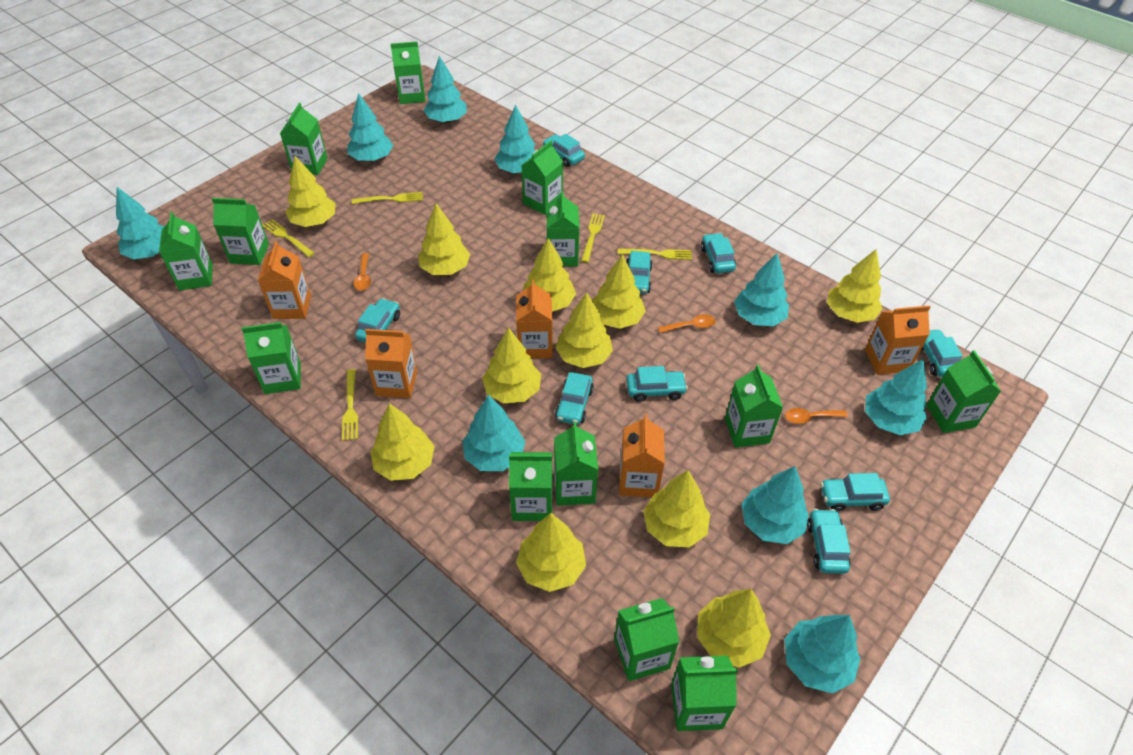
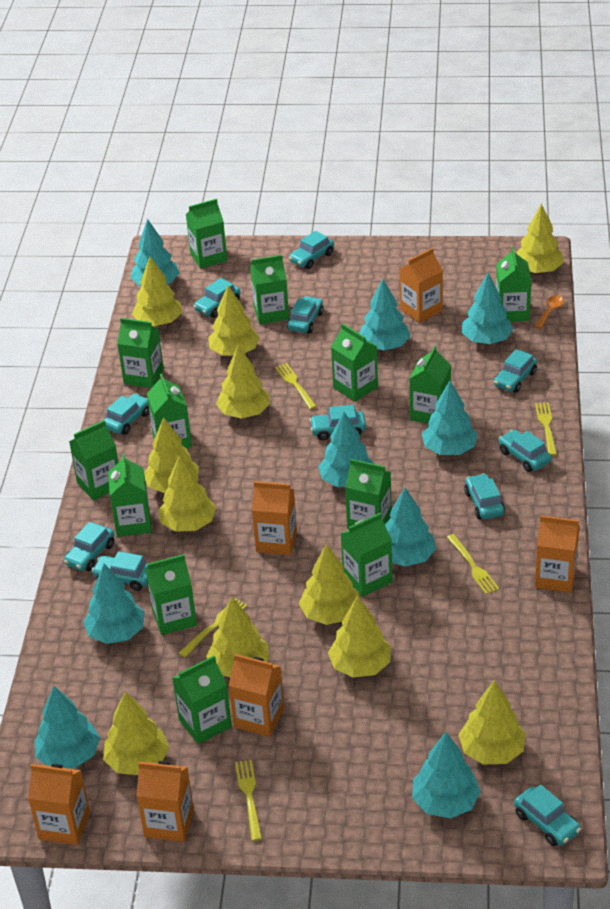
orange carton: 5 -> 6
orange spoon: 3 -> 1
turquoise car: 9 -> 11

